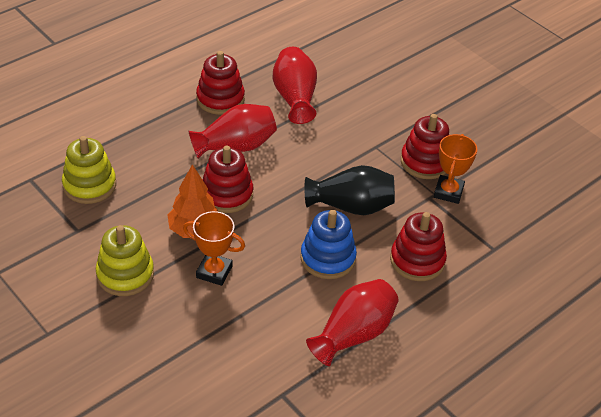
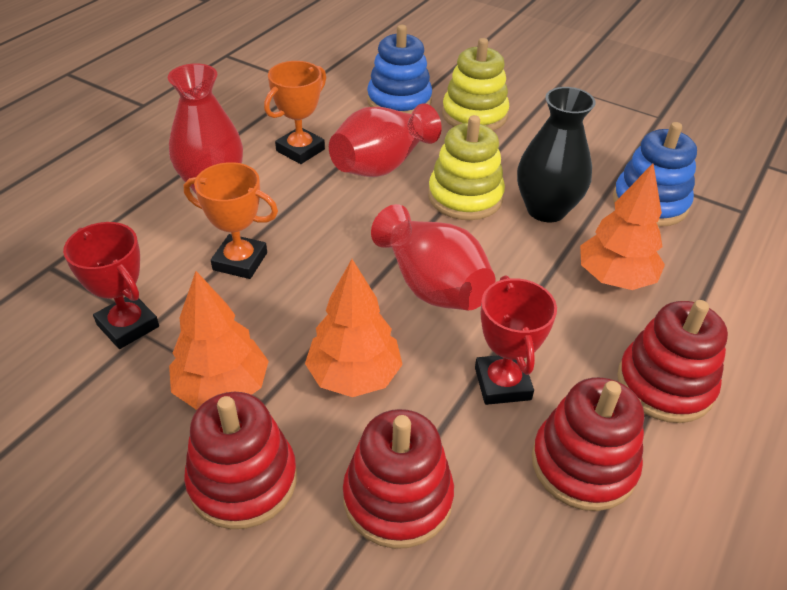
blue stacking toy: 1 -> 2
orange tree: 1 -> 3
red trophy: 0 -> 2

